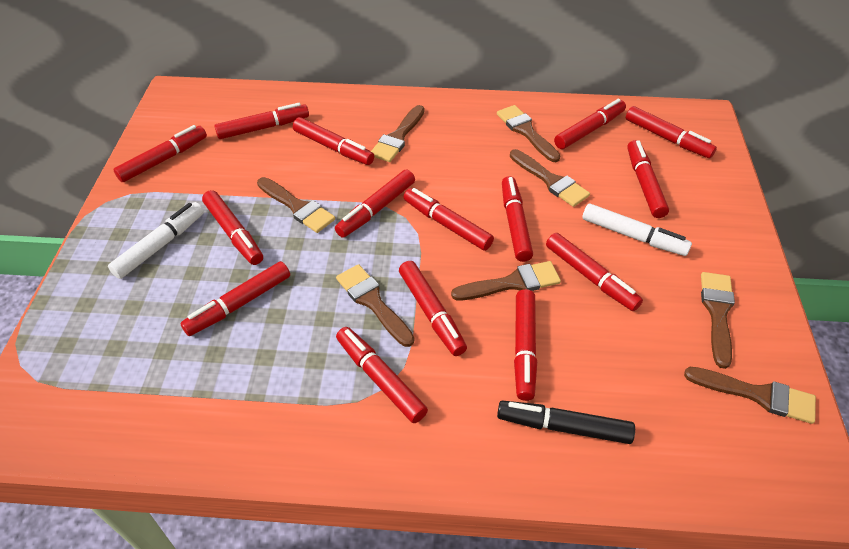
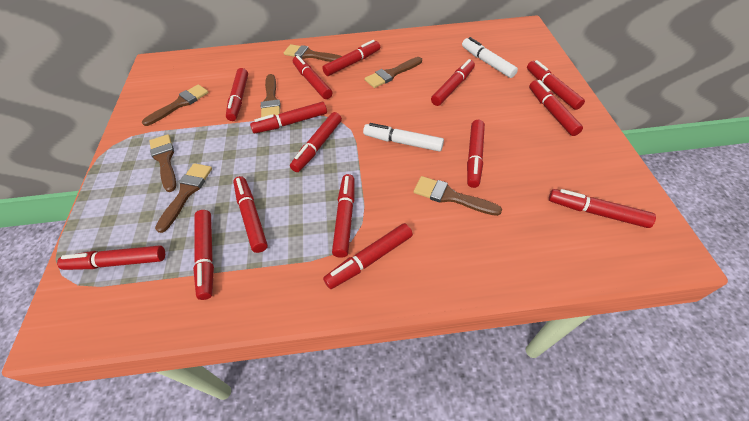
black marker: 1 -> 0
brown brush: 8 -> 7

